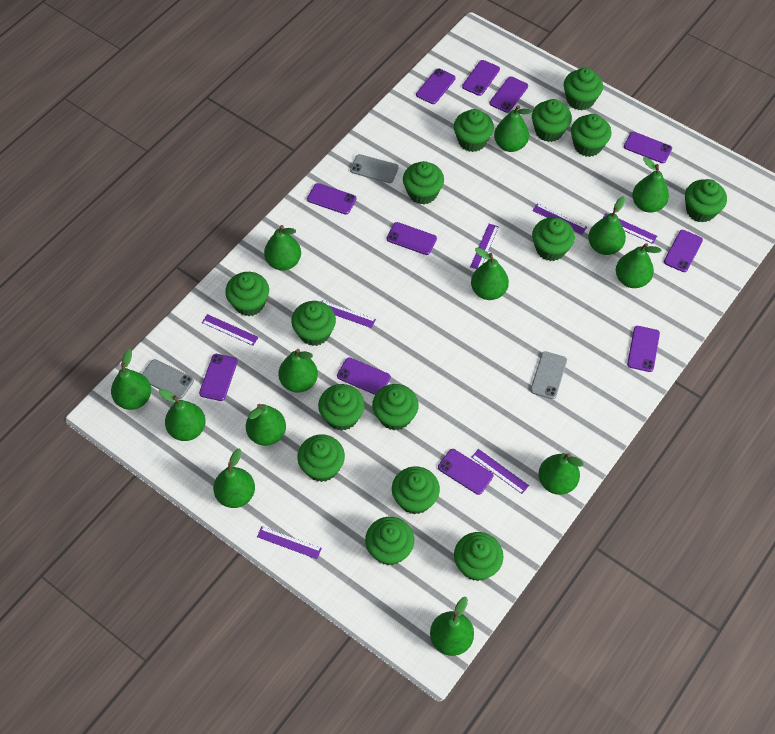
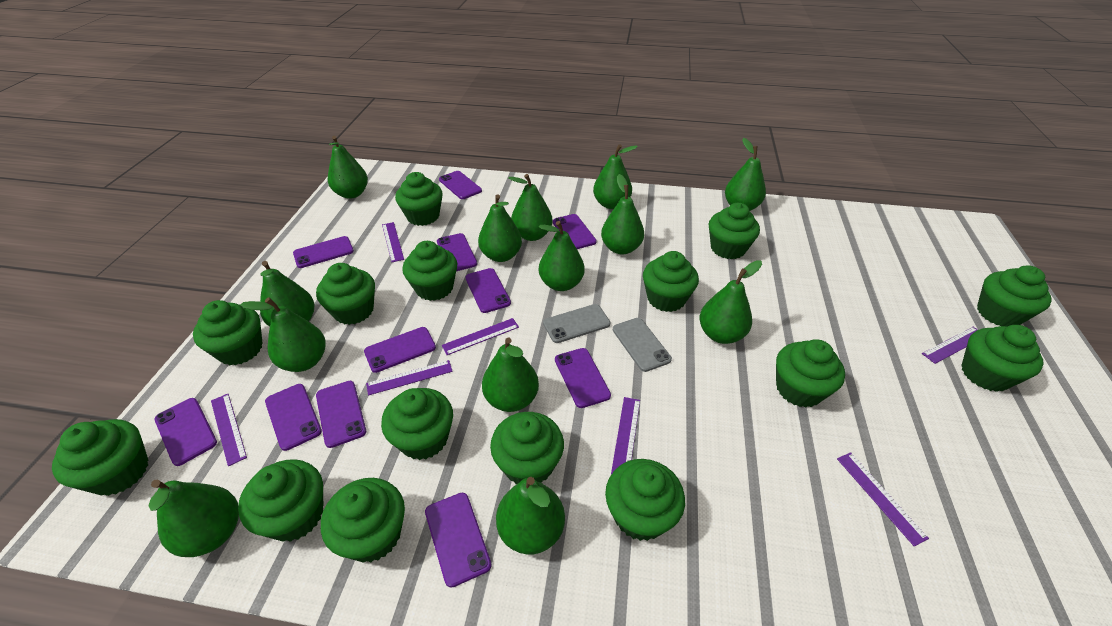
grey phone: 3 -> 2

